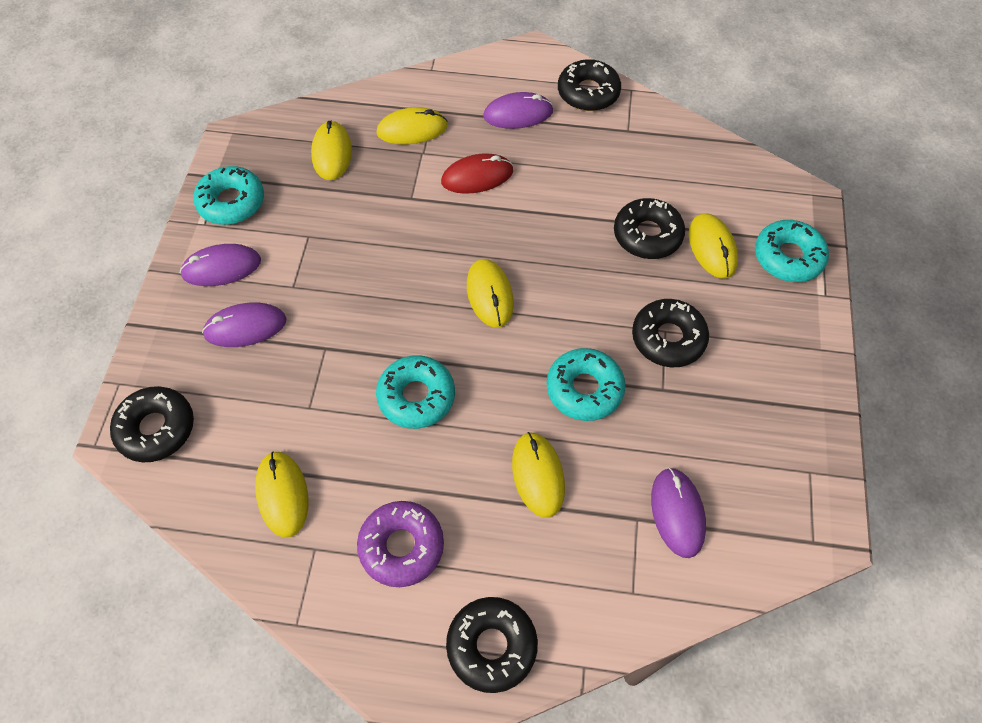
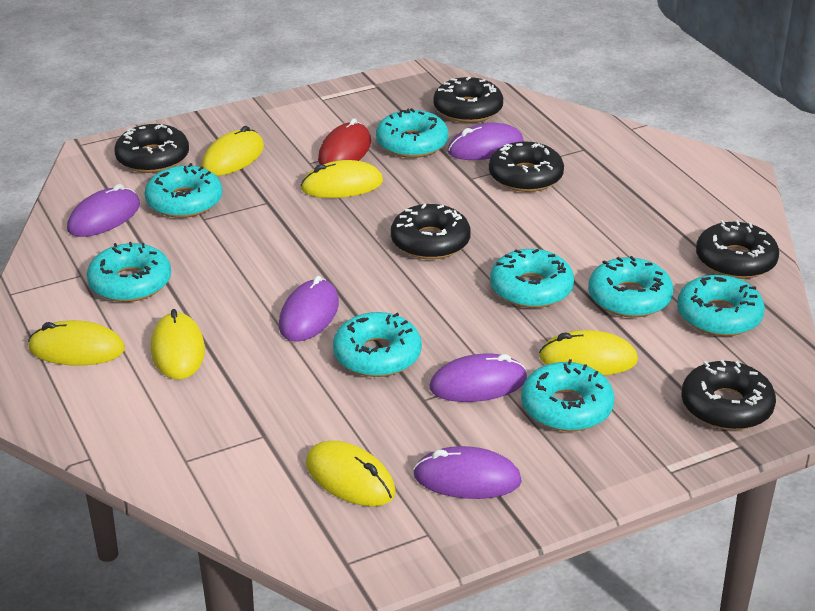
black donut: 5 -> 6
purple donut: 1 -> 0
purple mouse: 4 -> 5
turquoise donut: 4 -> 8

